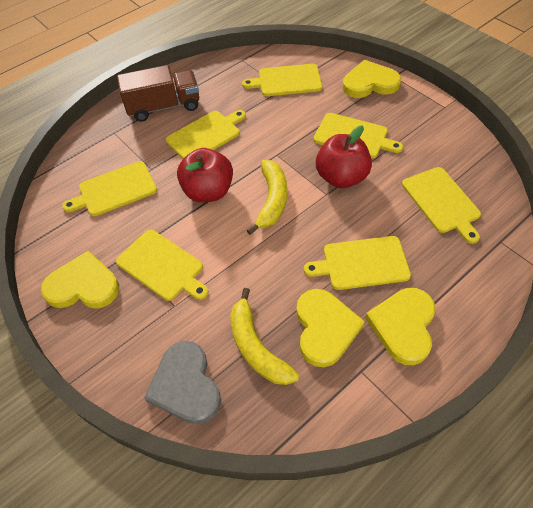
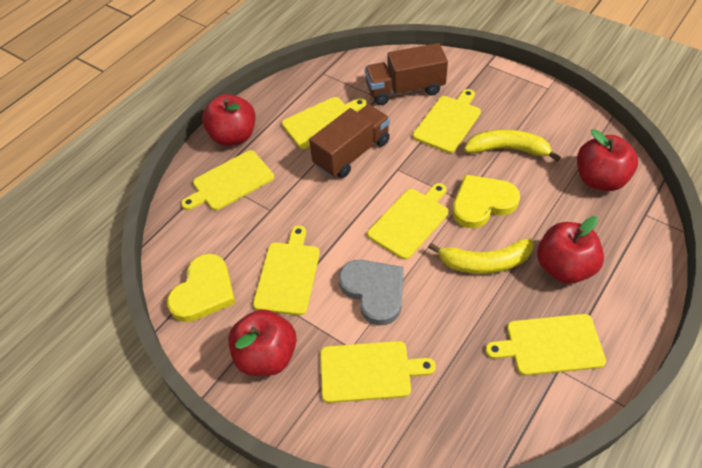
brown truck: 1 -> 2
red apple: 2 -> 4
yellow heart: 4 -> 2

